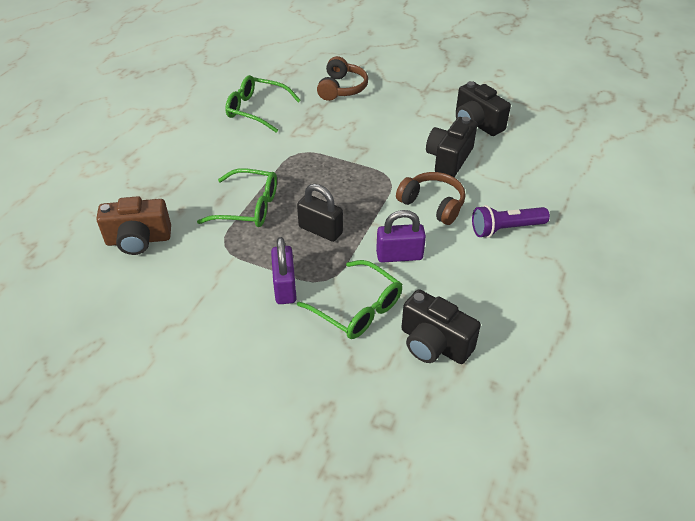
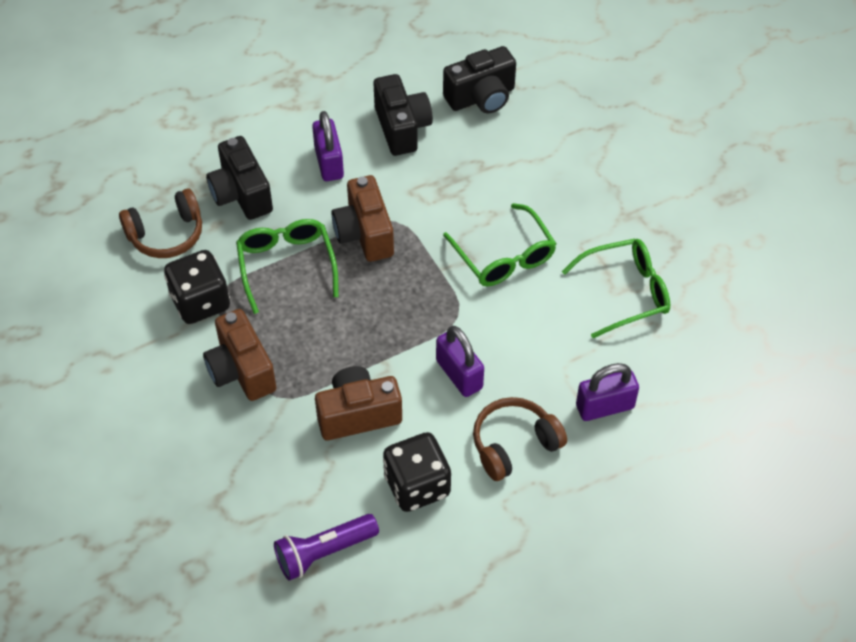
black dice: 0 -> 2
black padlock: 1 -> 0
brown camera: 1 -> 3
purple padlock: 2 -> 3

